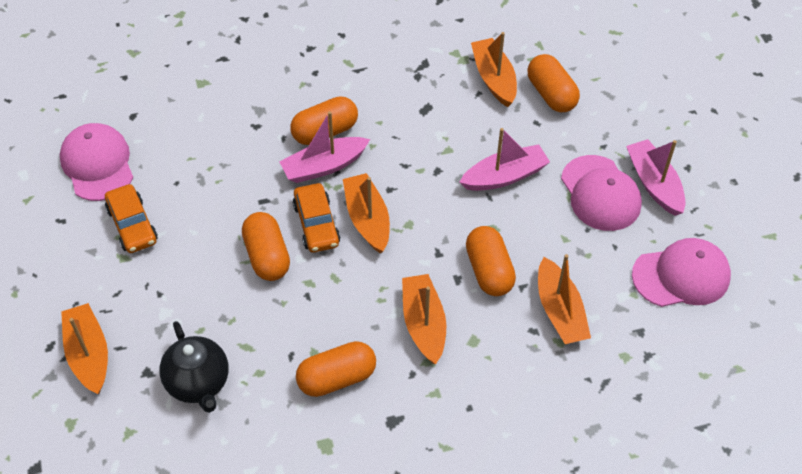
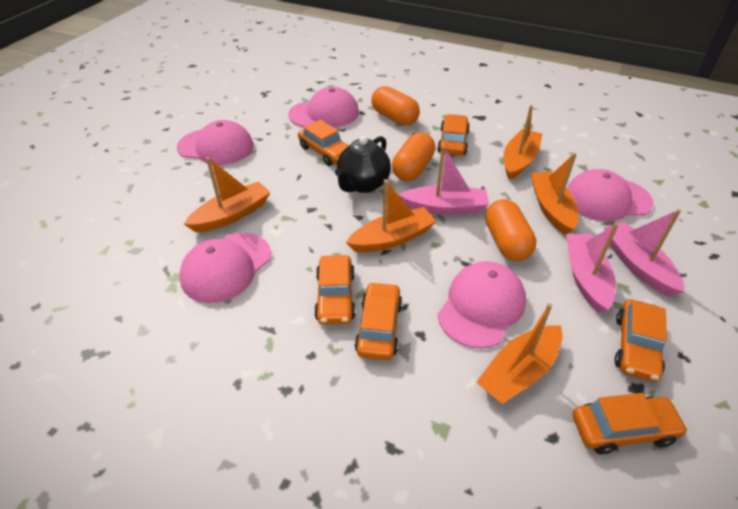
orange capsule: 5 -> 3
orange car: 2 -> 6
pink cap: 3 -> 5

